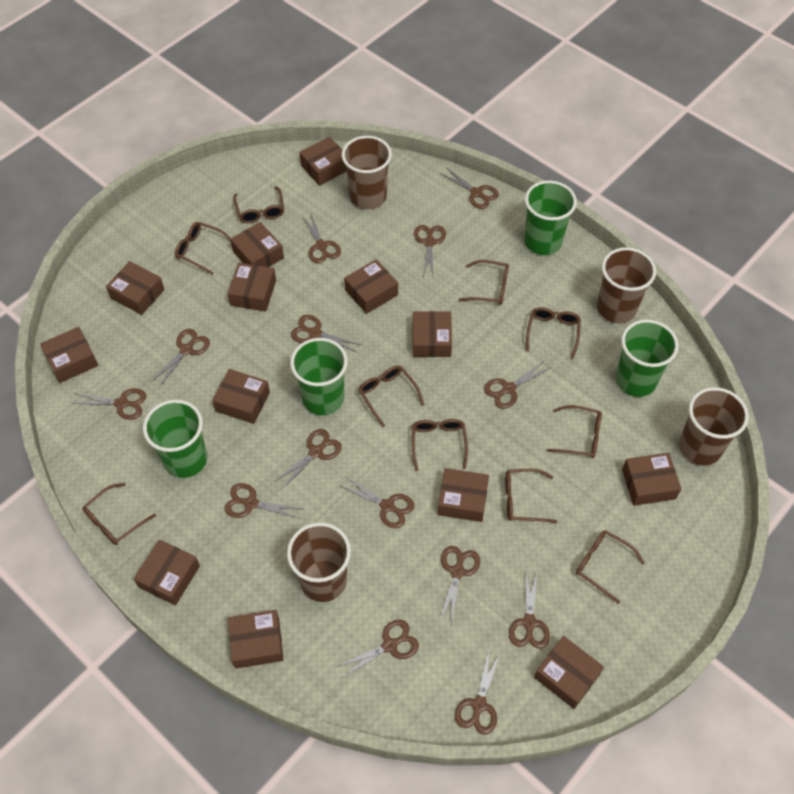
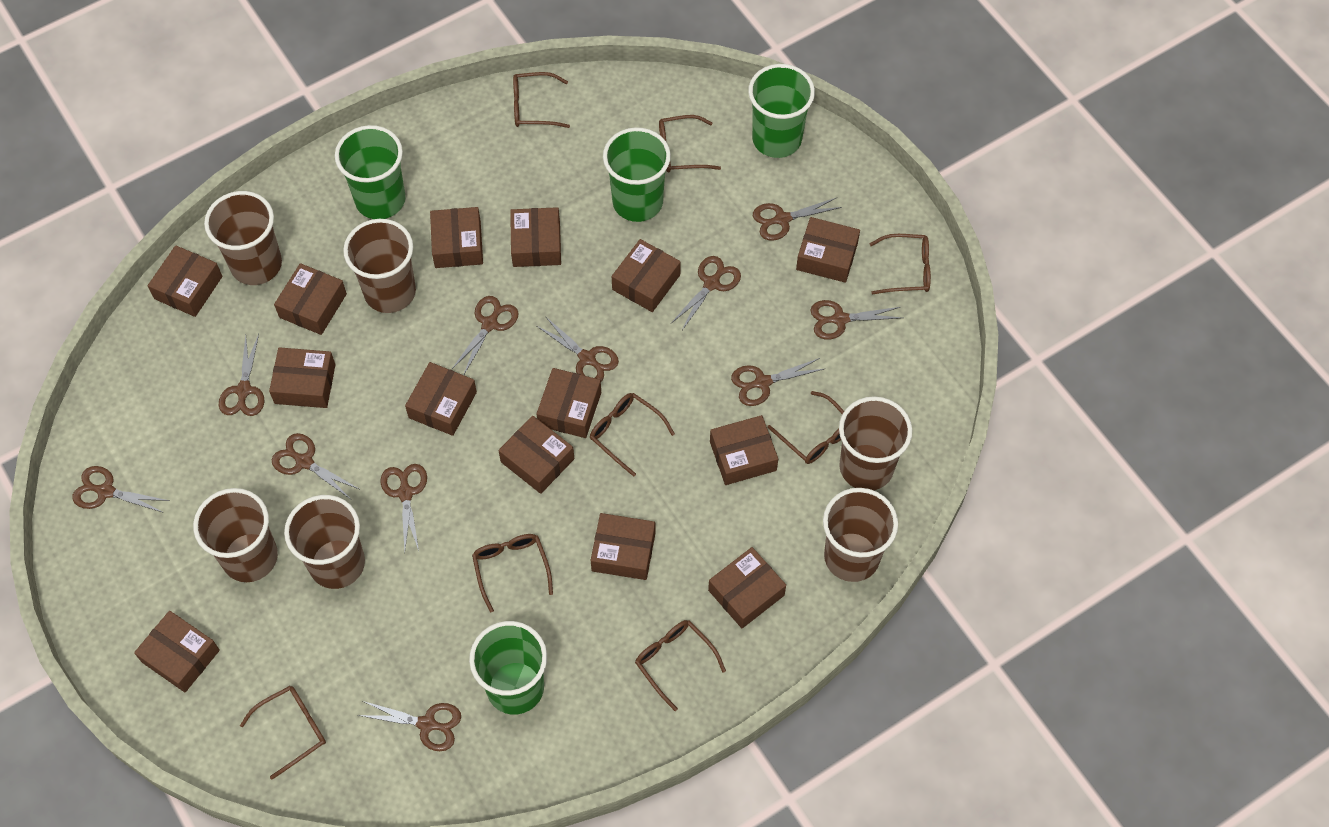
brown box: 13 -> 14
brown cup: 4 -> 6
brown glasses: 10 -> 8
brown scissors: 14 -> 11

